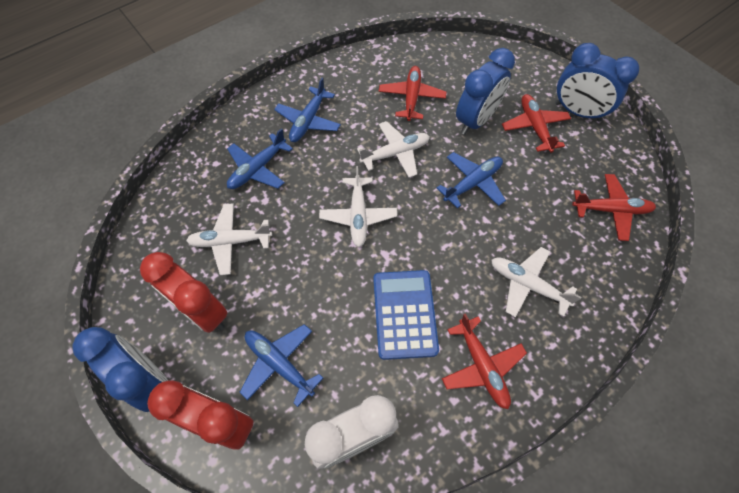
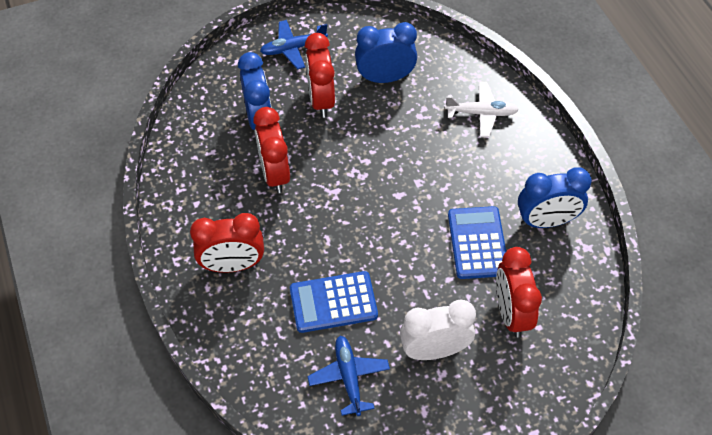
blue calculator: 1 -> 2
blue plane: 4 -> 2
red clock: 2 -> 4
red plane: 4 -> 0
white plane: 4 -> 1

